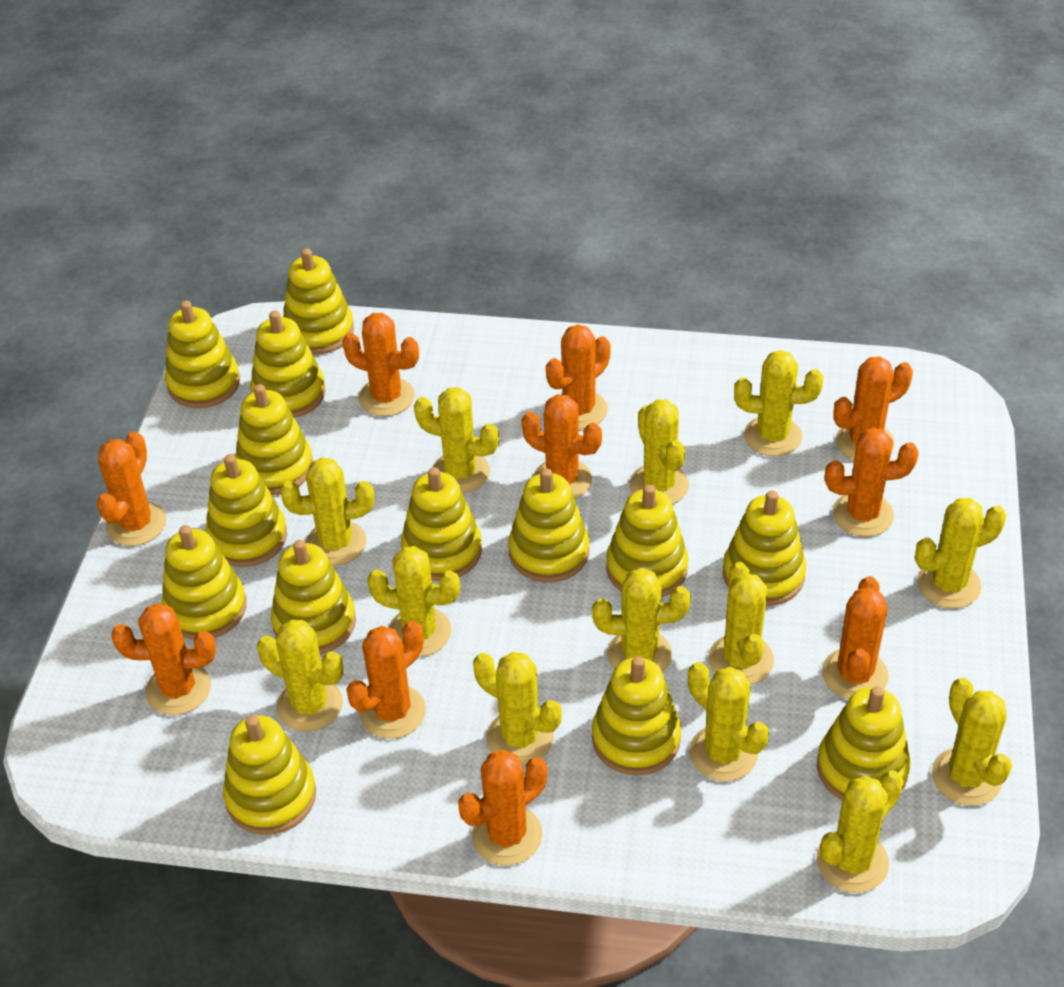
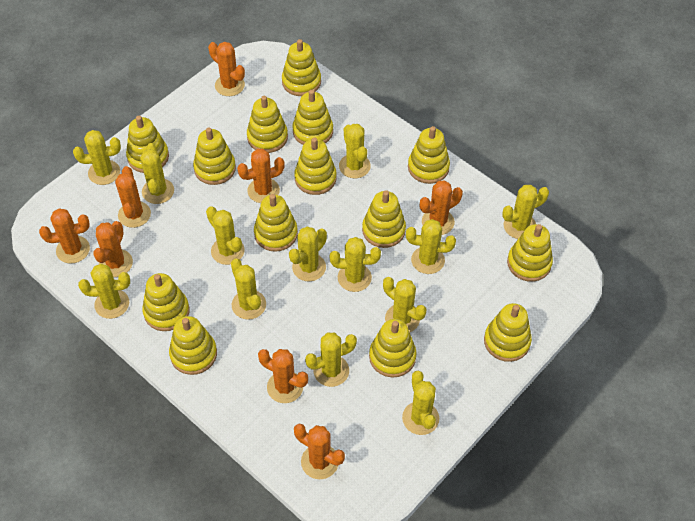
orange cactus: 10 -> 8

